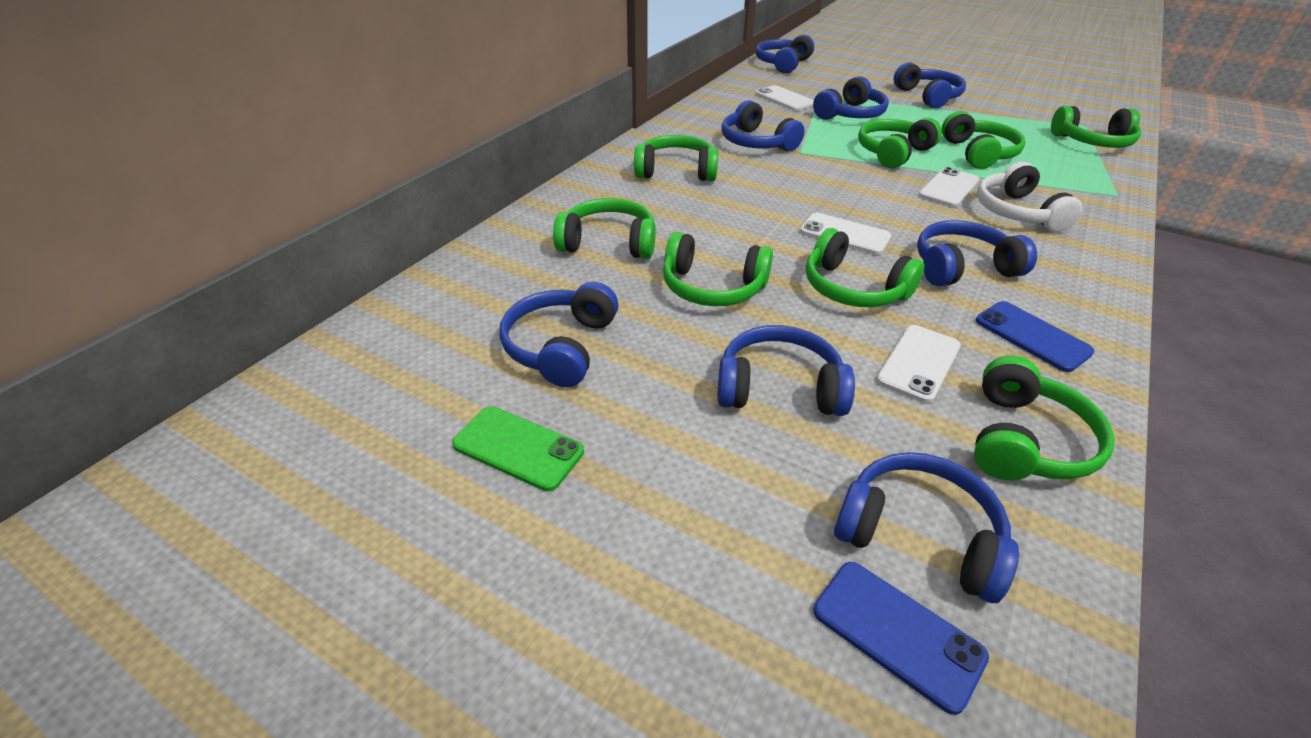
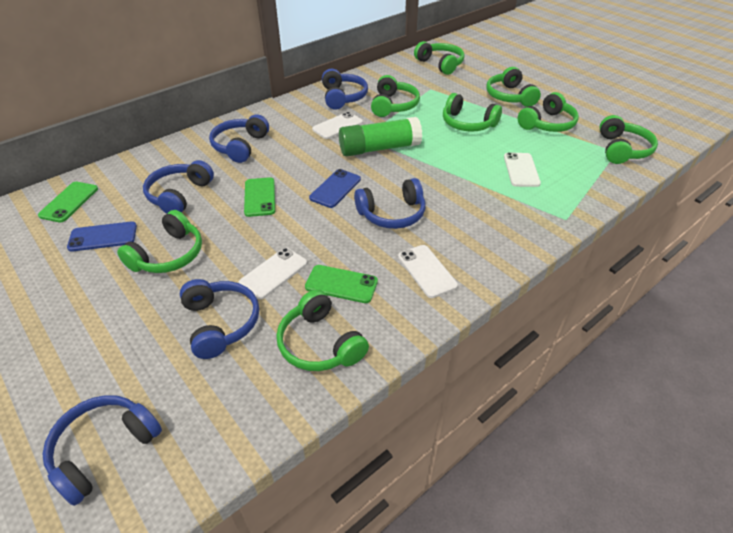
blue headphones: 8 -> 6
green glue stick: 0 -> 1
green phone: 1 -> 3
white headphones: 1 -> 0

